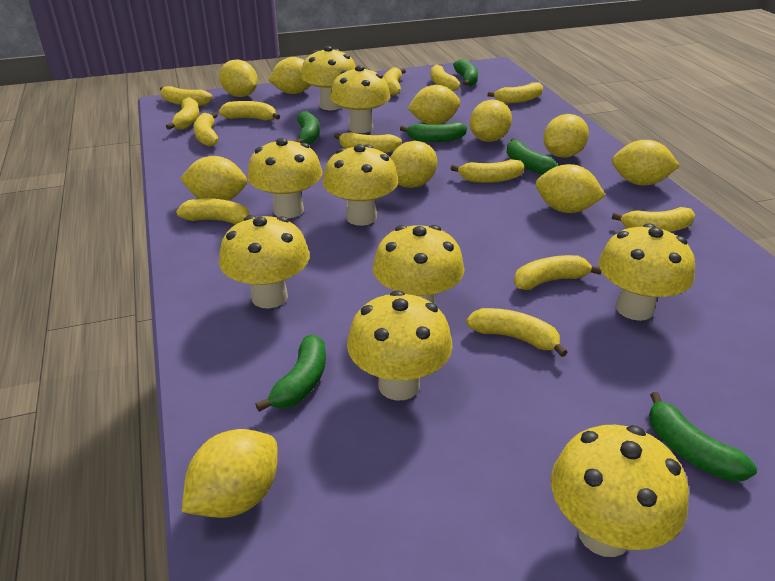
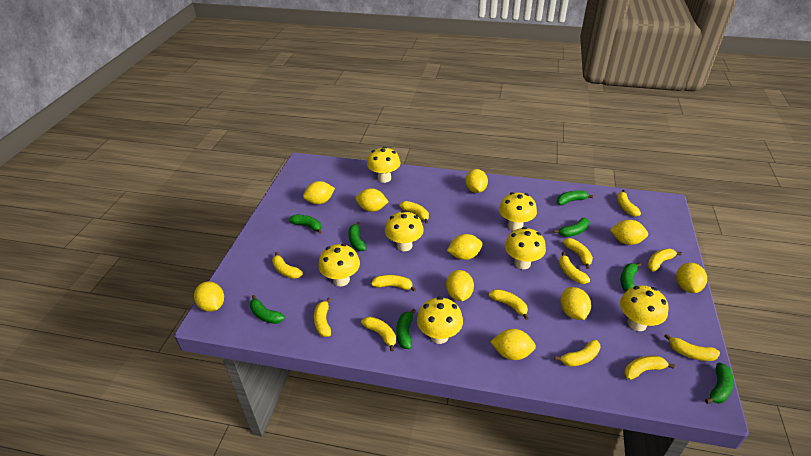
green banana: 6 -> 8
yellow mushroom: 9 -> 7

